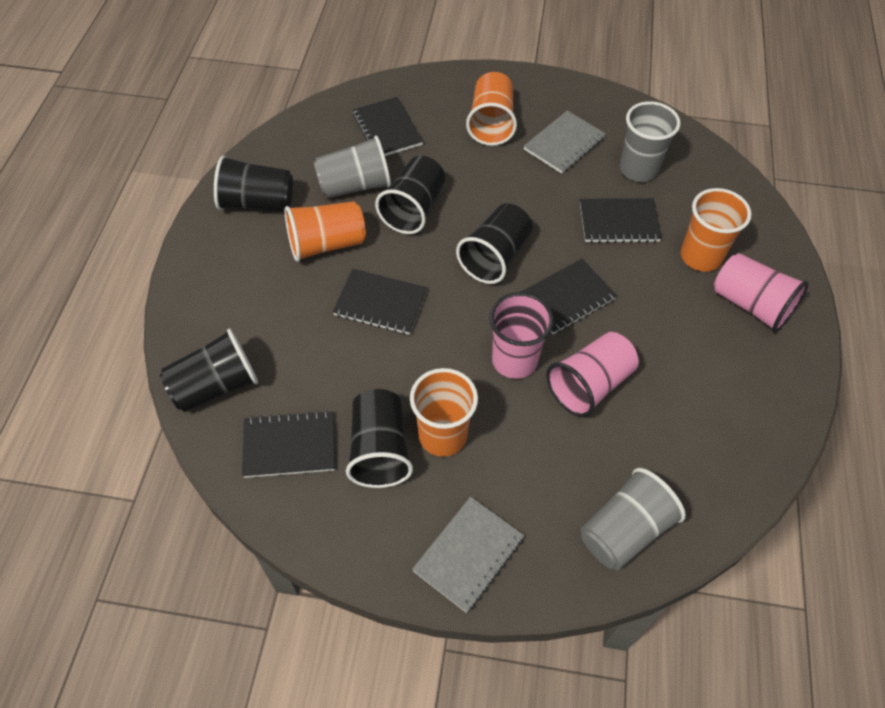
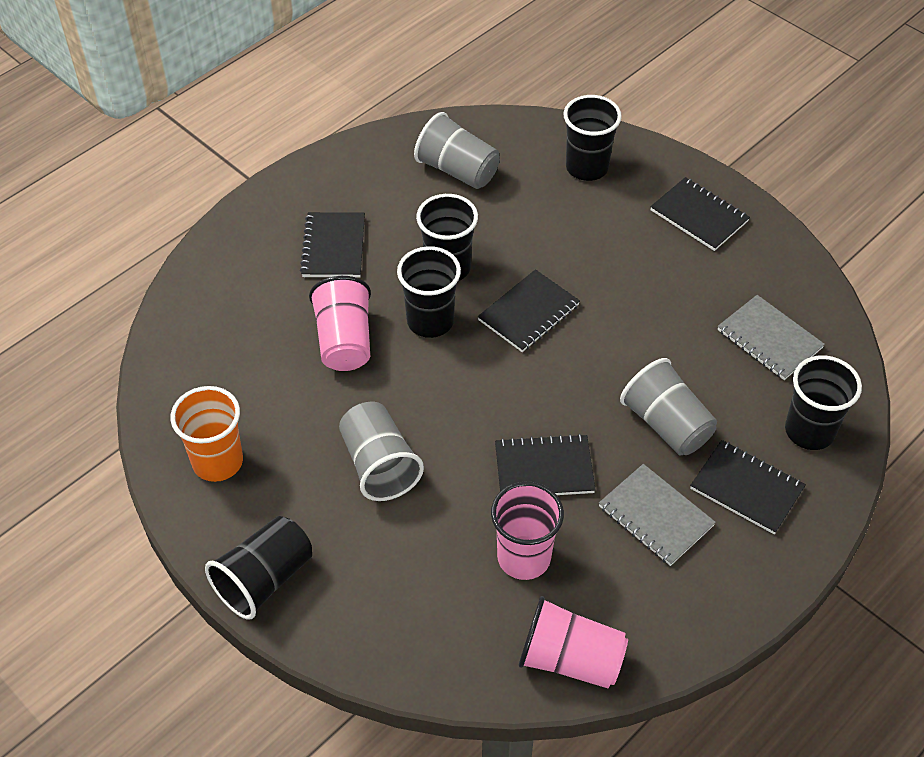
orange cup: 4 -> 1

